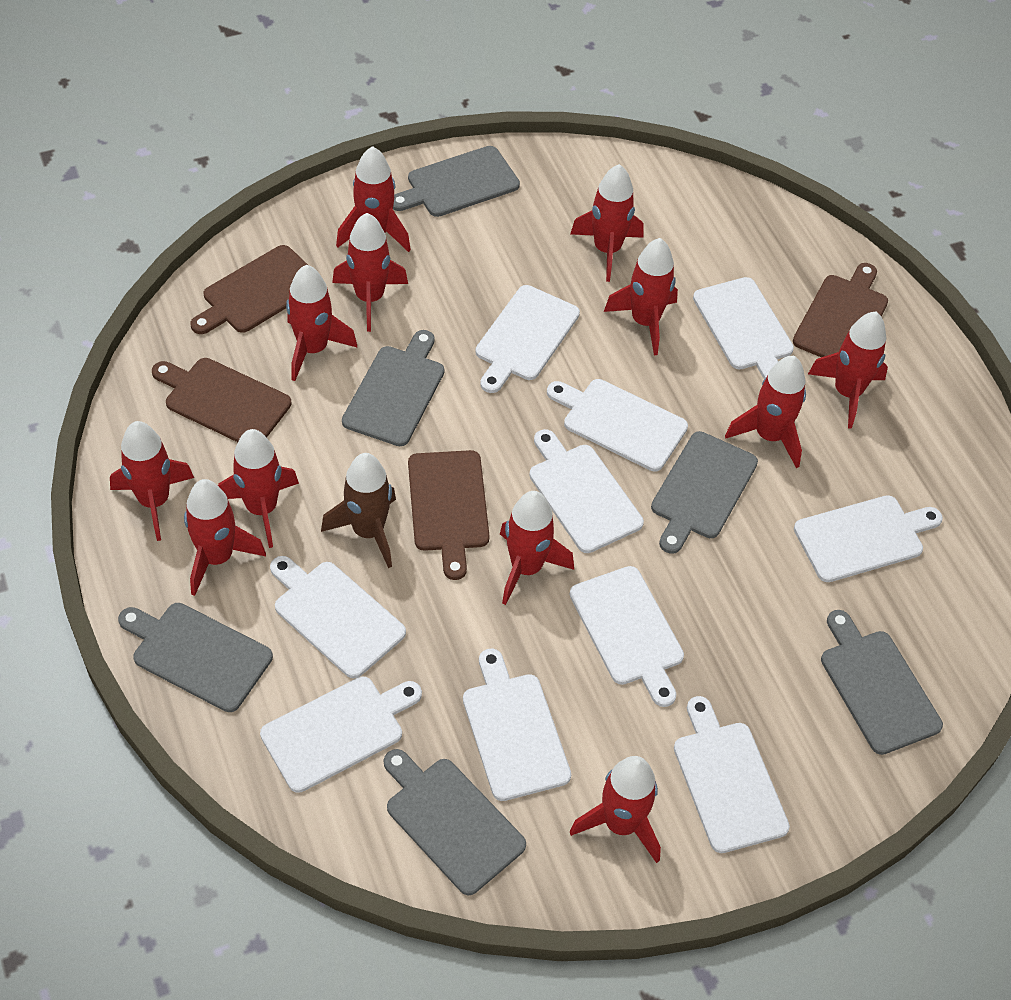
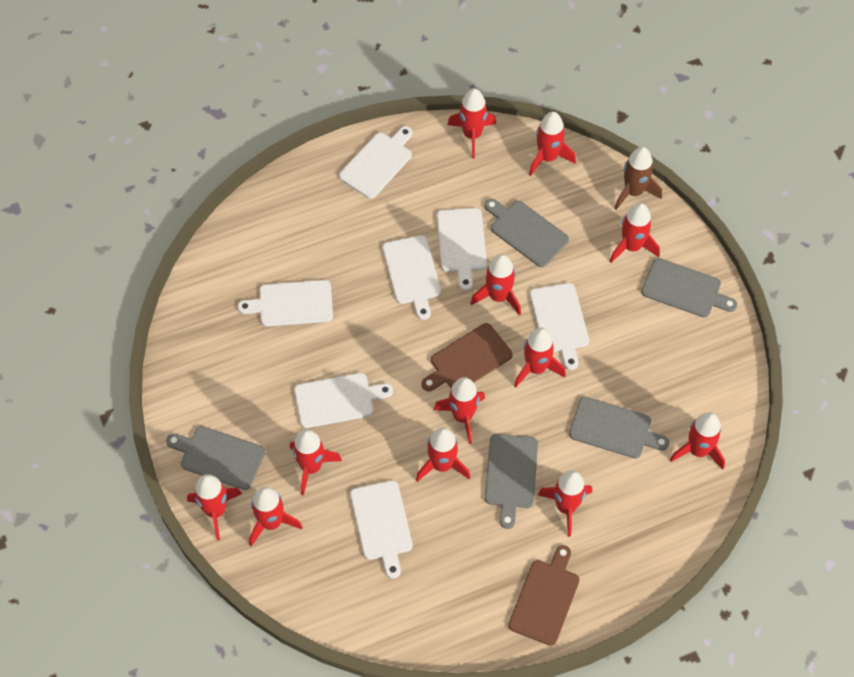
brown cutting board: 4 -> 2
grey cutting board: 6 -> 5
white cutting board: 10 -> 7

